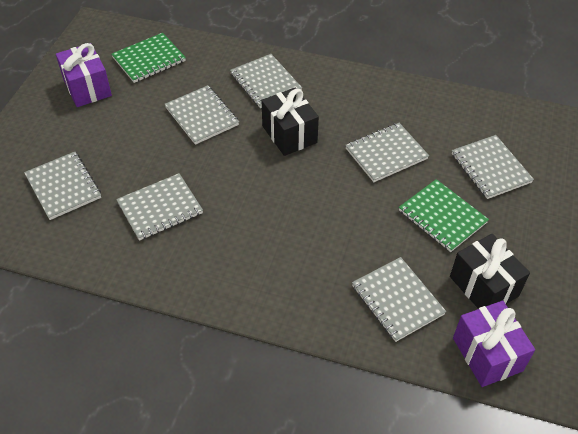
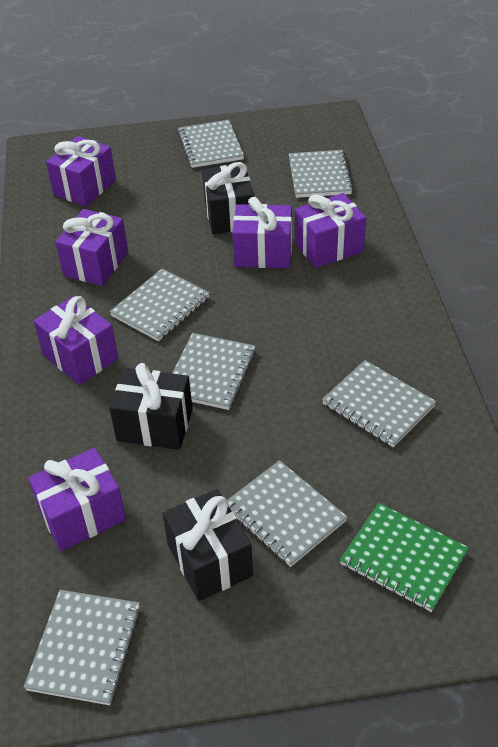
black gift: 2 -> 3
green notebook: 2 -> 1
purple gift: 2 -> 6

